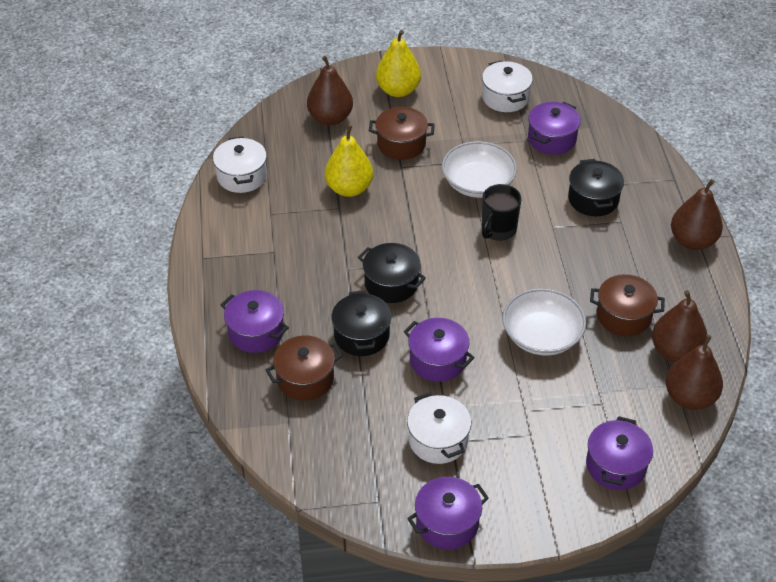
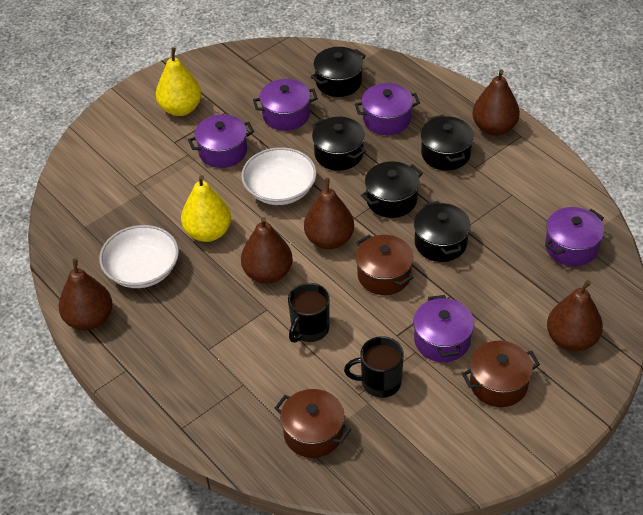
black mug: 1 -> 2
black pot: 3 -> 5
brown pear: 4 -> 5
white pot: 3 -> 0

